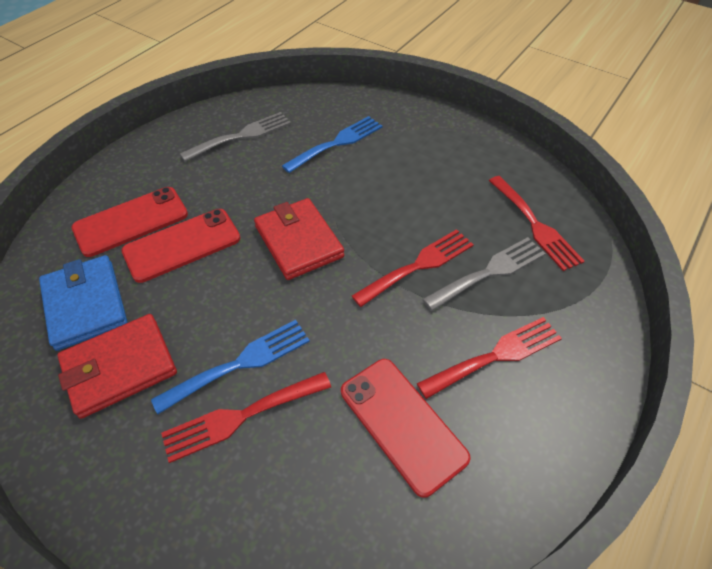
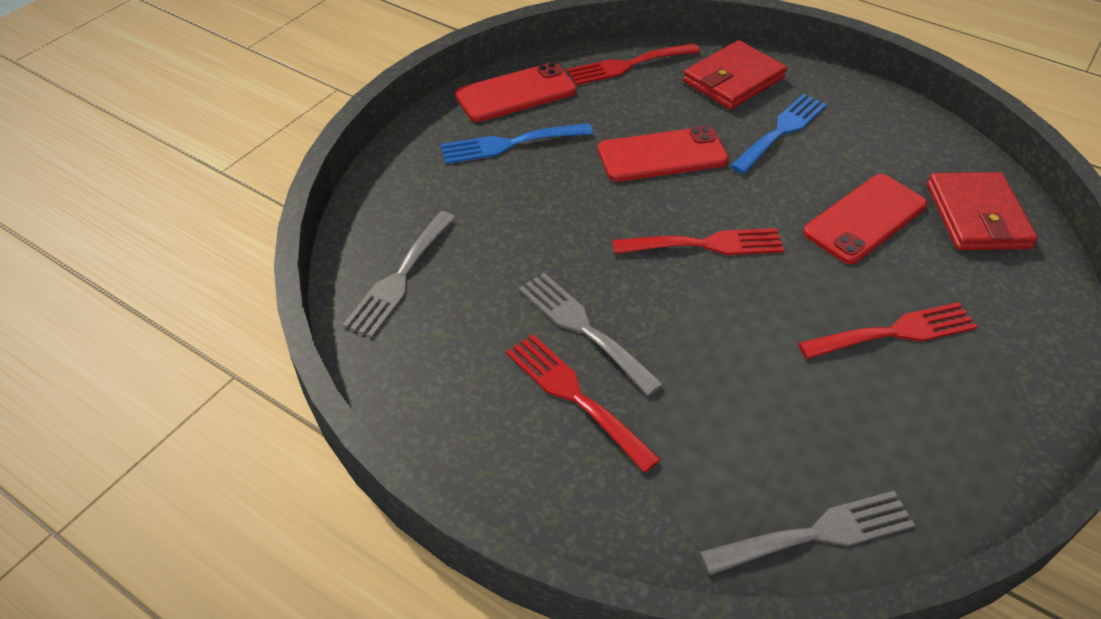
blue wallet: 1 -> 0
grey fork: 2 -> 3

